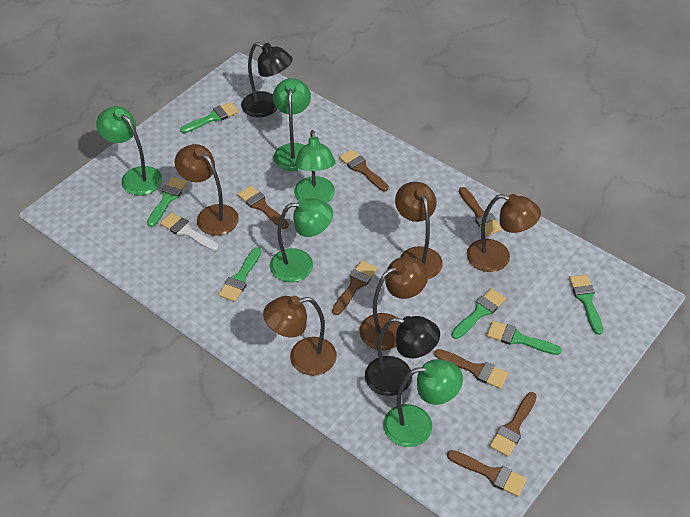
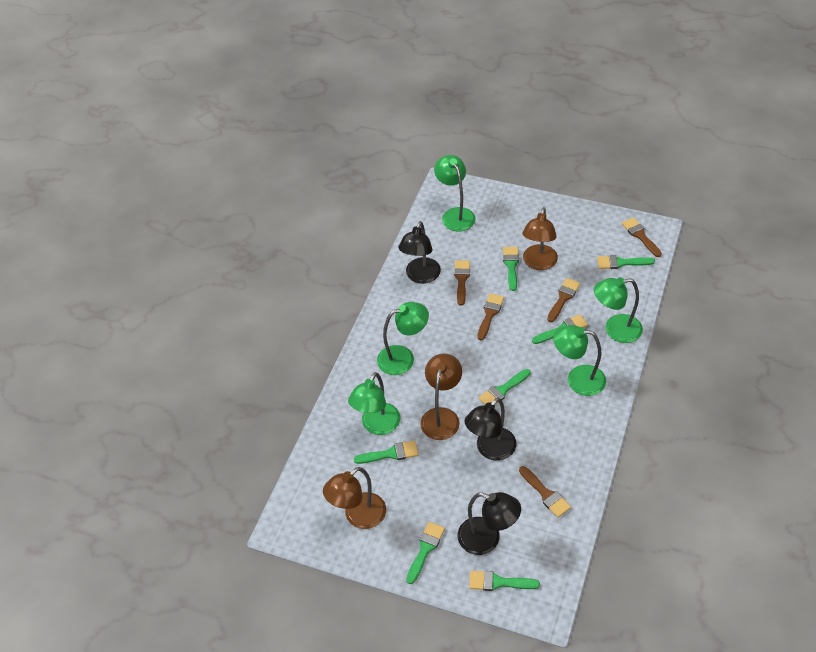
black lamp: 2 -> 3
brown brush: 7 -> 5
brown lamp: 5 -> 3
green brush: 6 -> 7
white brush: 1 -> 0

